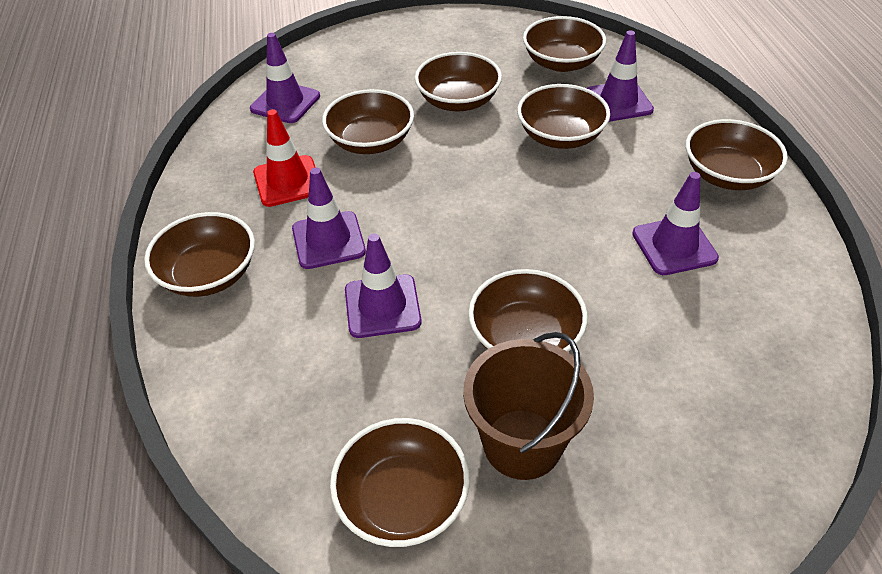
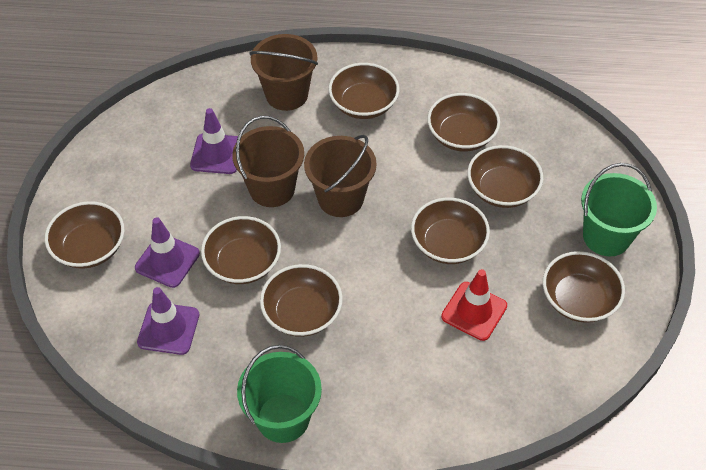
brown bucket: 1 -> 3
green bucket: 0 -> 2
purple traffic cone: 5 -> 3

